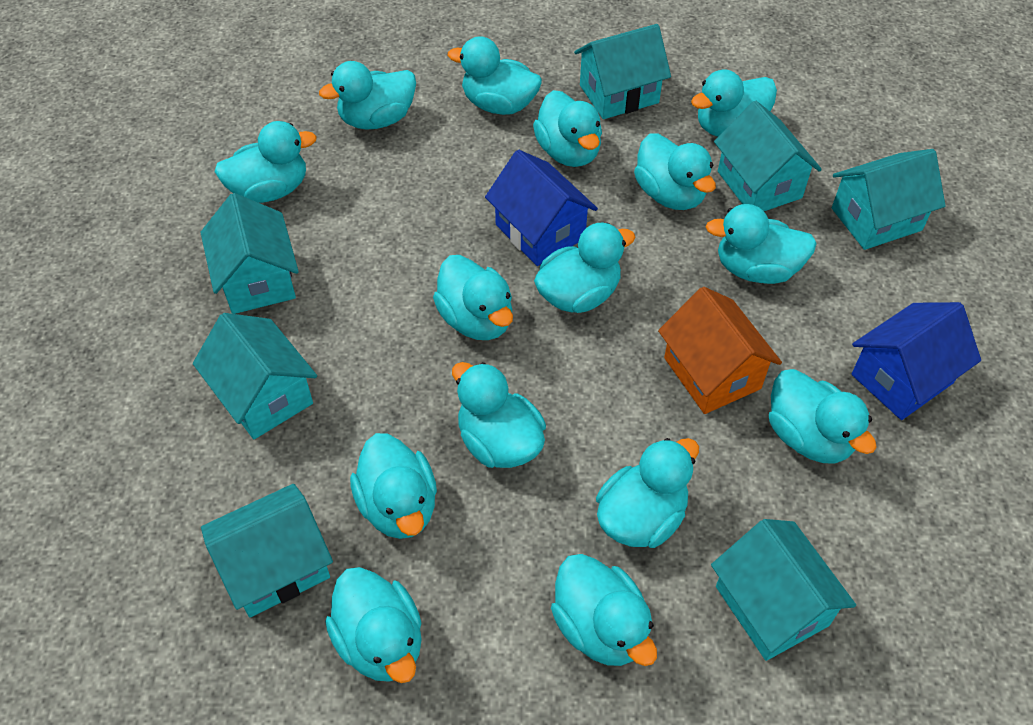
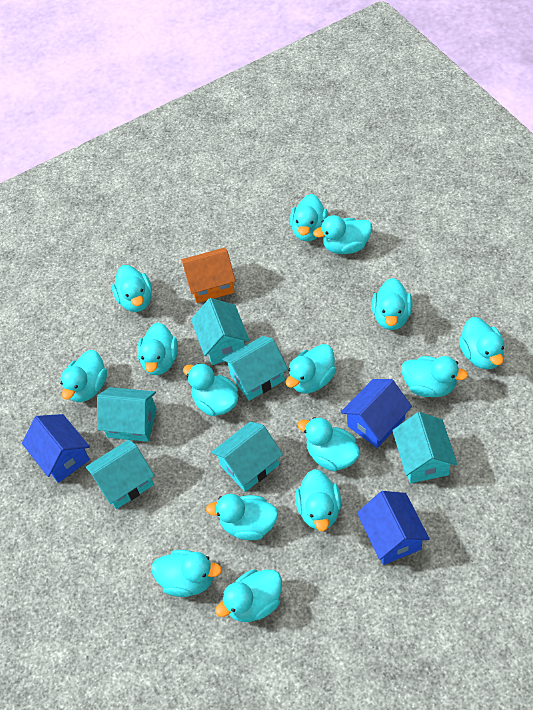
blue house: 2 -> 3
turquoise house: 7 -> 6

